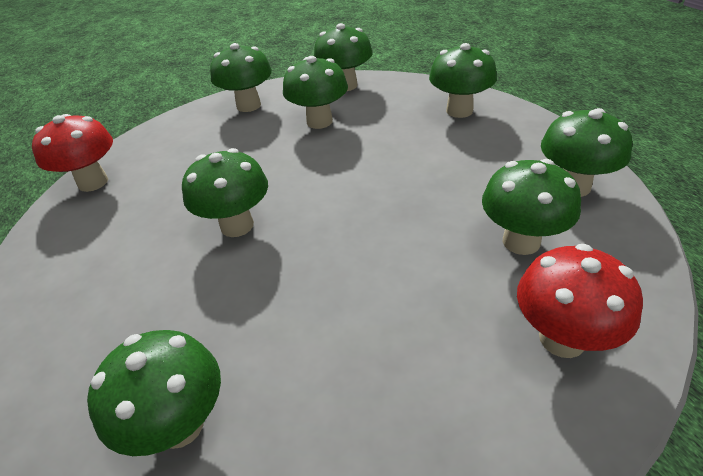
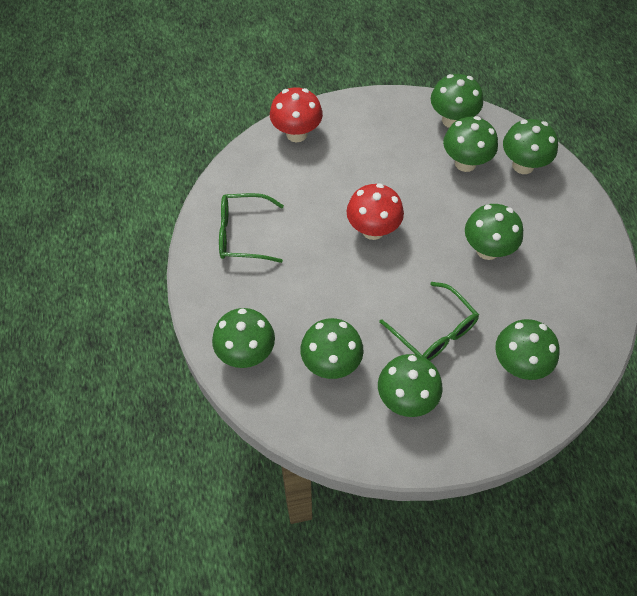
green glasses: 0 -> 2

